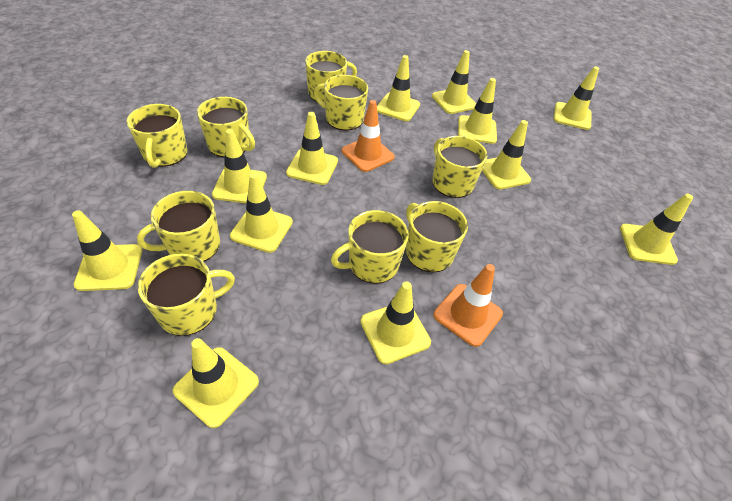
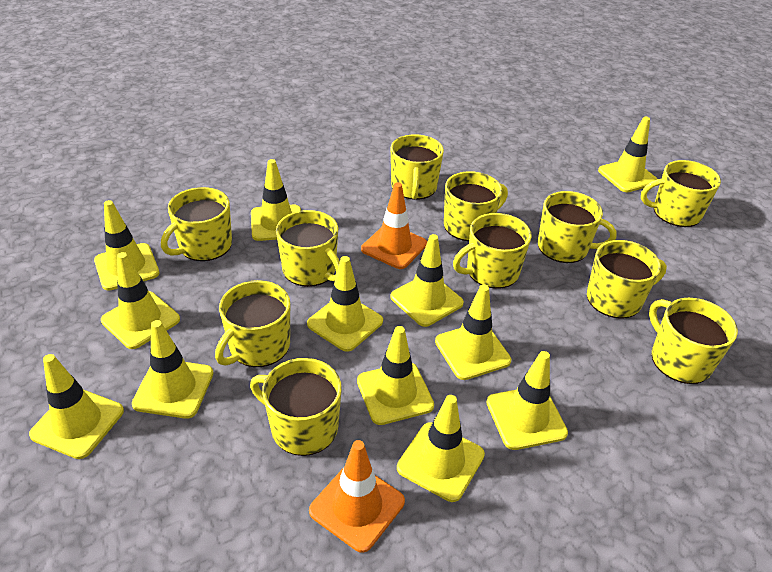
yellow mug: 9 -> 11

